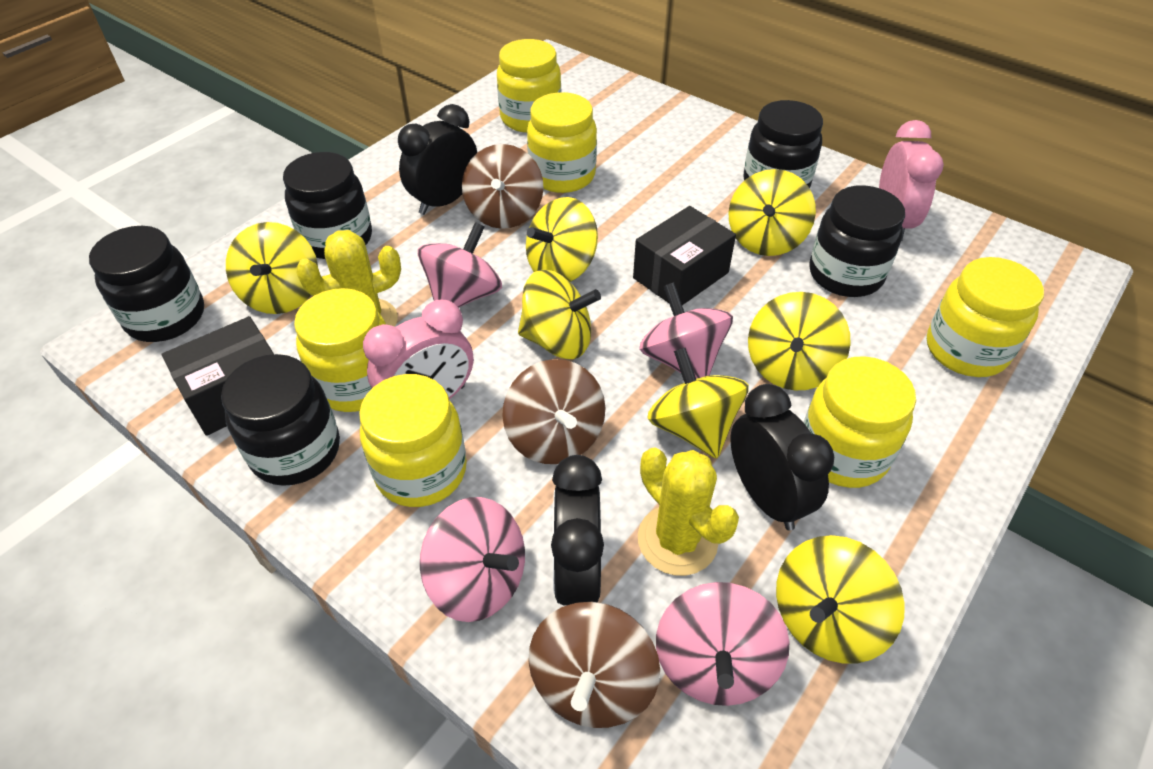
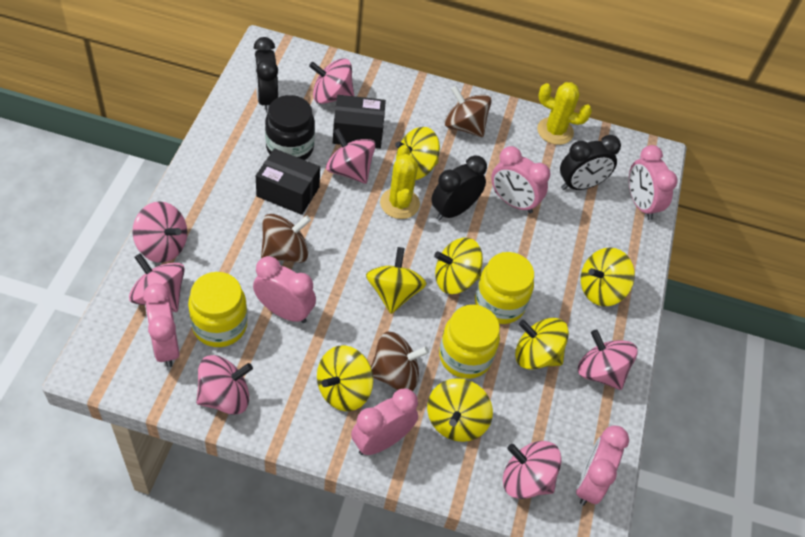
black jar: 5 -> 1
pink clock: 2 -> 6
pink spinning top: 4 -> 7
yellow jar: 6 -> 3

